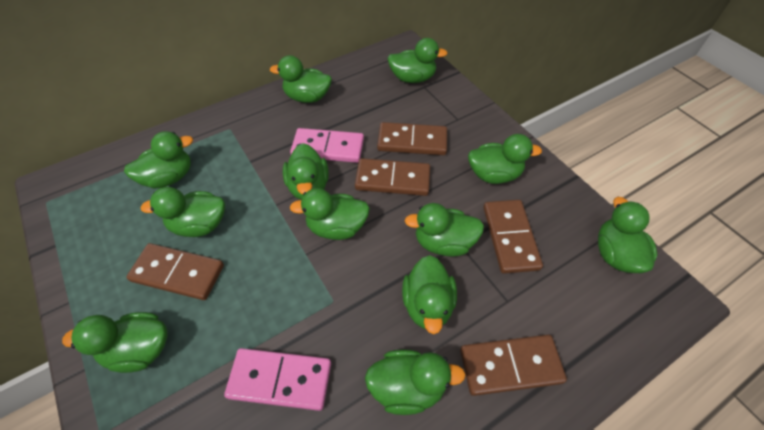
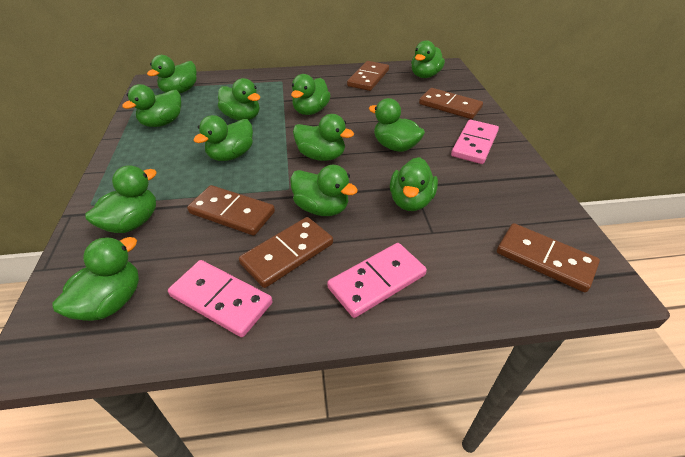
pink domino: 2 -> 3

